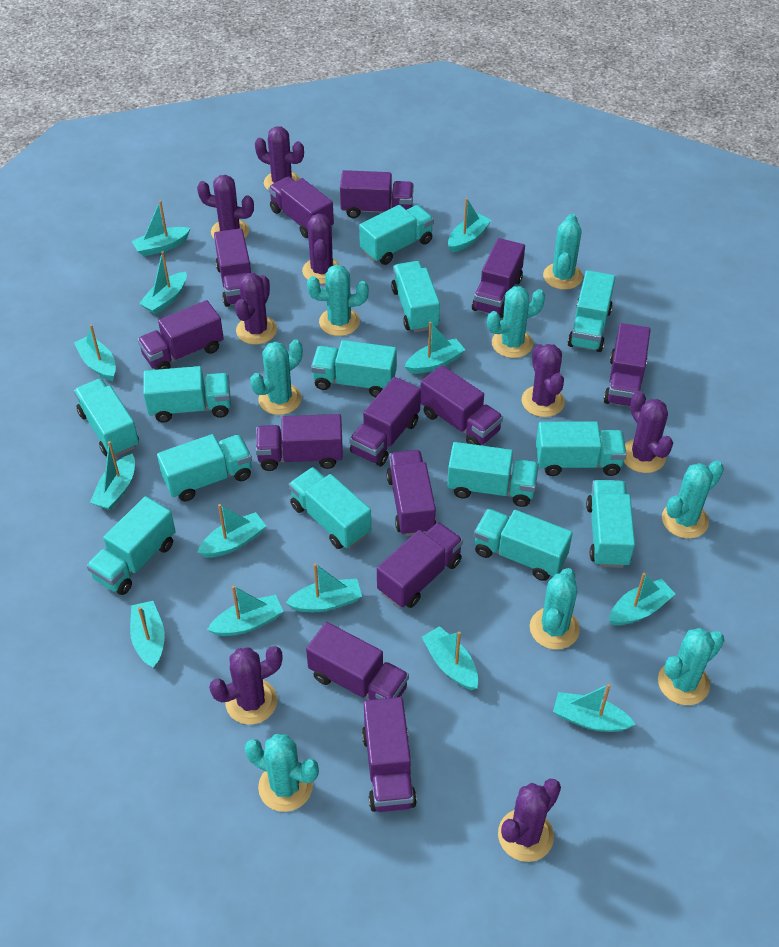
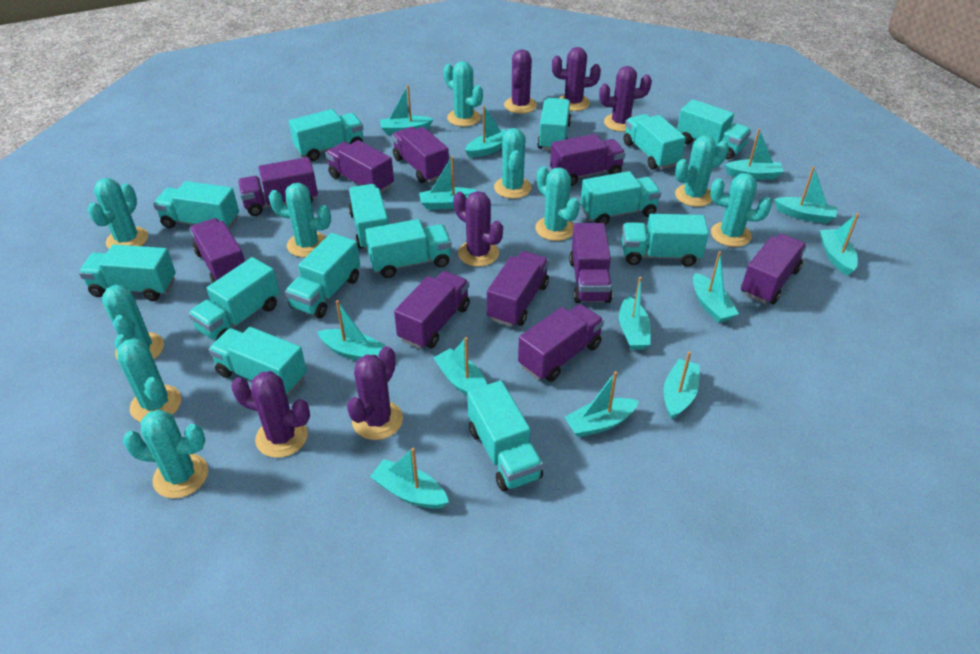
purple cactus: 8 -> 6
purple truck: 13 -> 10
turquoise cactus: 8 -> 10
turquoise truck: 13 -> 14

